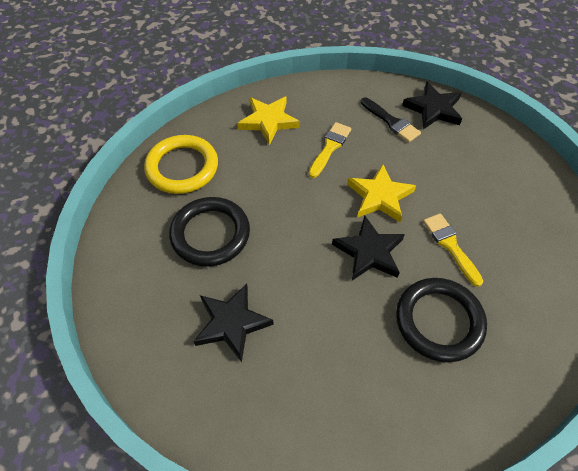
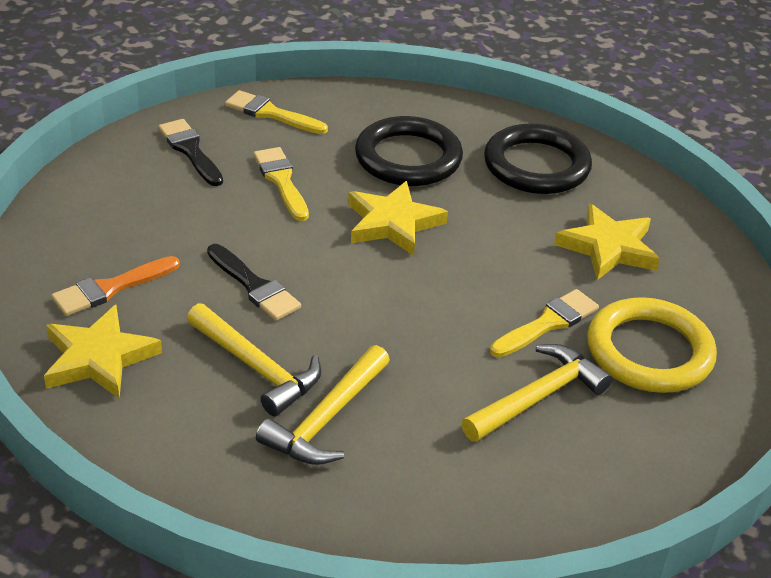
black brush: 1 -> 2
black star: 3 -> 0
orange brush: 0 -> 1
yellow brush: 2 -> 3
yellow hammer: 0 -> 3
yellow star: 2 -> 3

